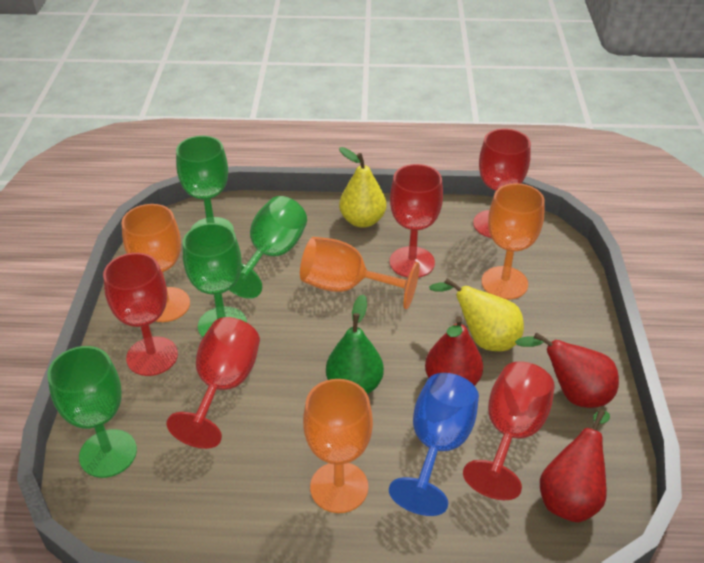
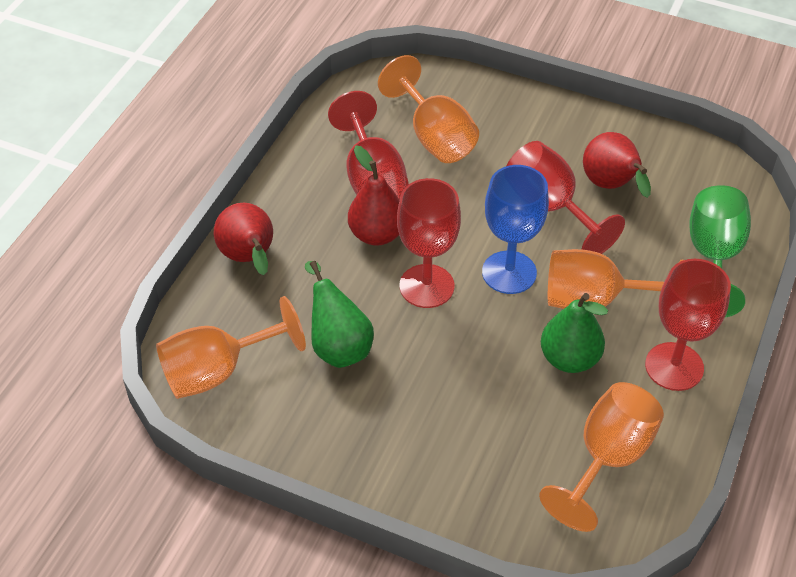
green goblet: 4 -> 1
green pear: 1 -> 2
red goblet: 5 -> 4
yellow pear: 2 -> 0

